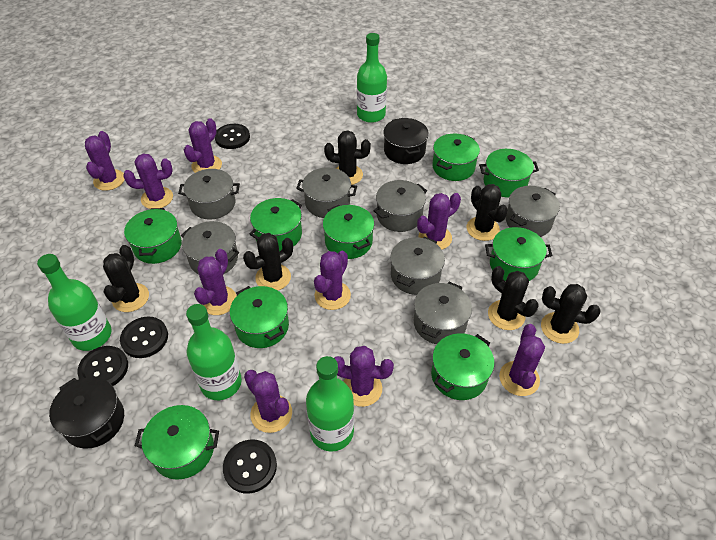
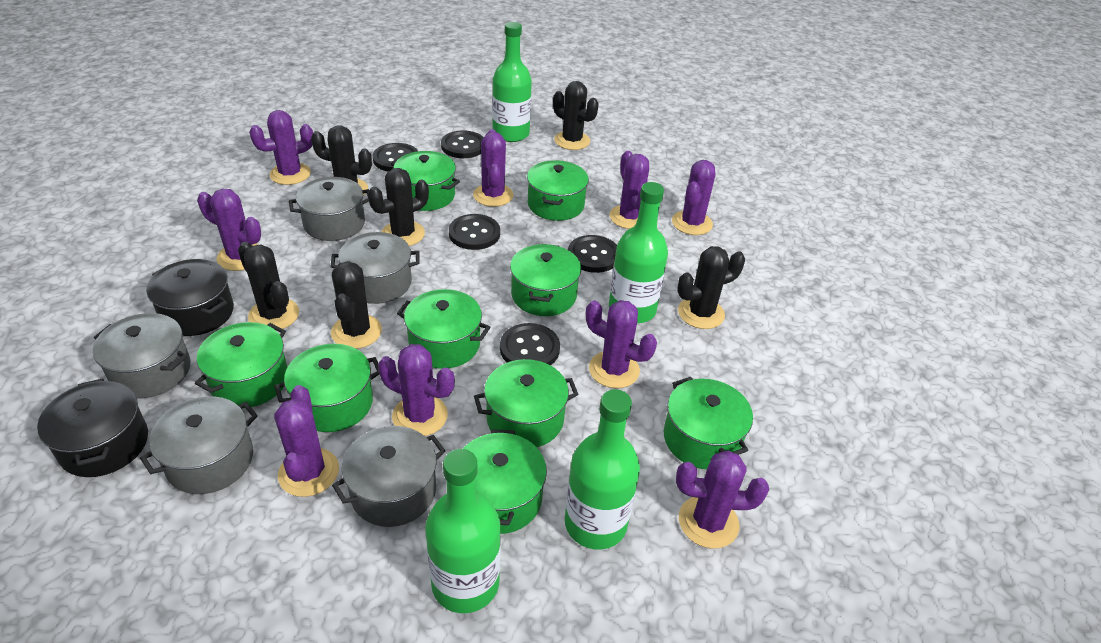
black button: 4 -> 5
grey pot: 7 -> 5

